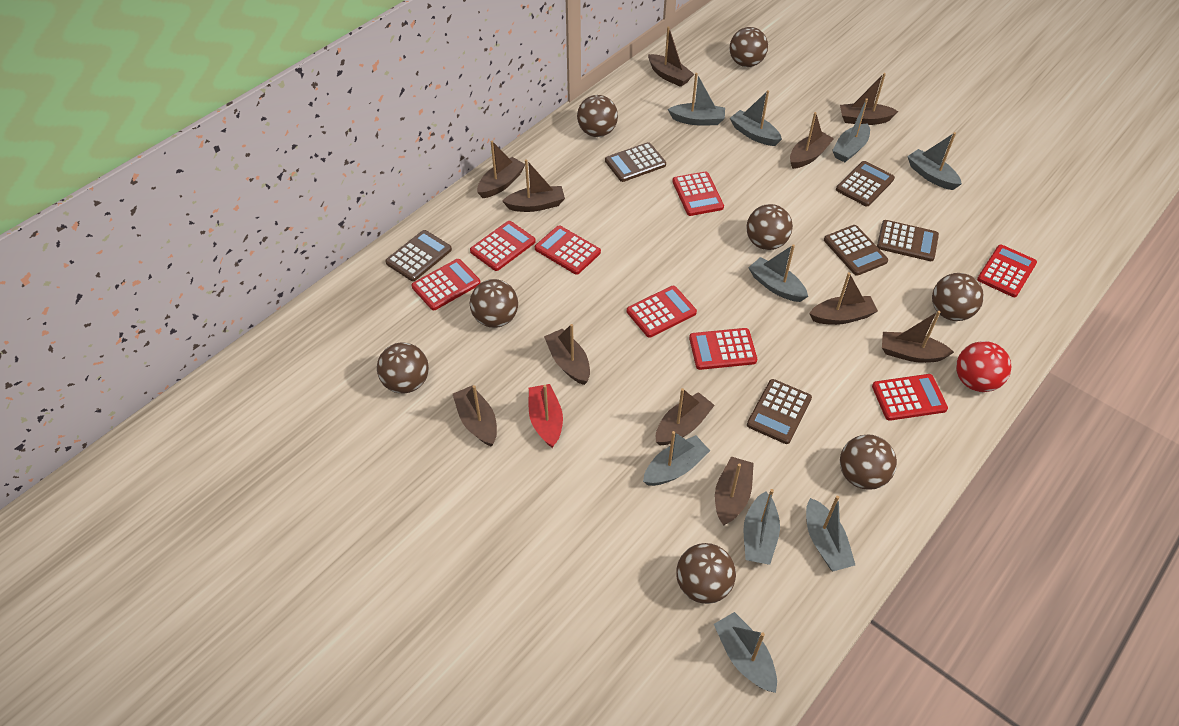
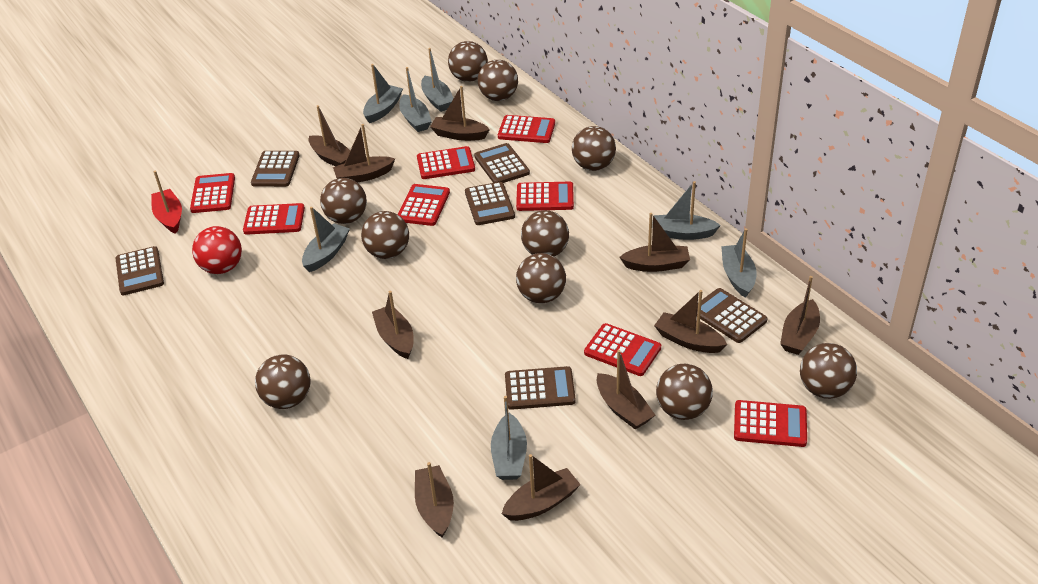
brown ball: 8 -> 10
brown boat: 11 -> 10
grey boat: 9 -> 7

